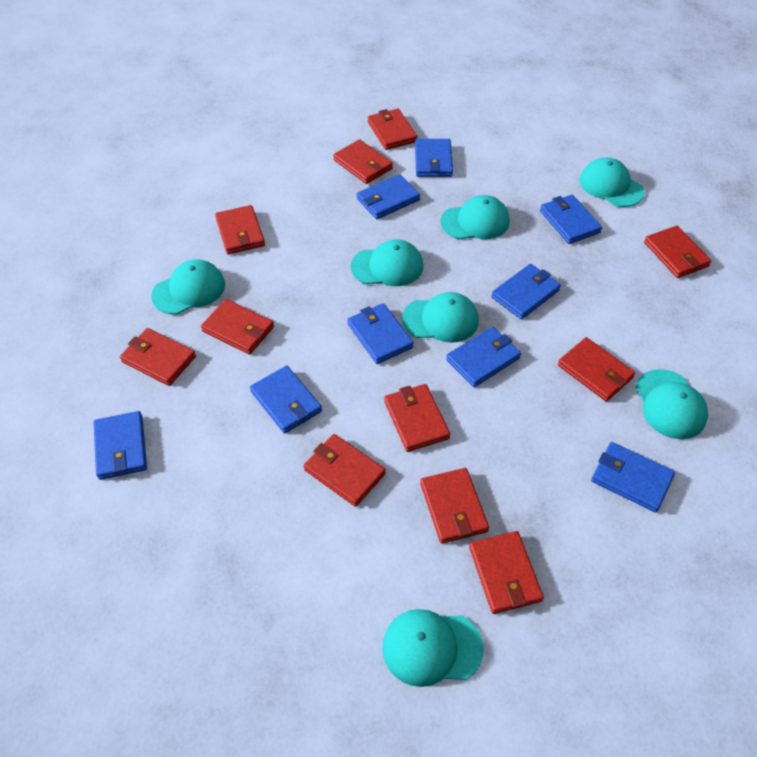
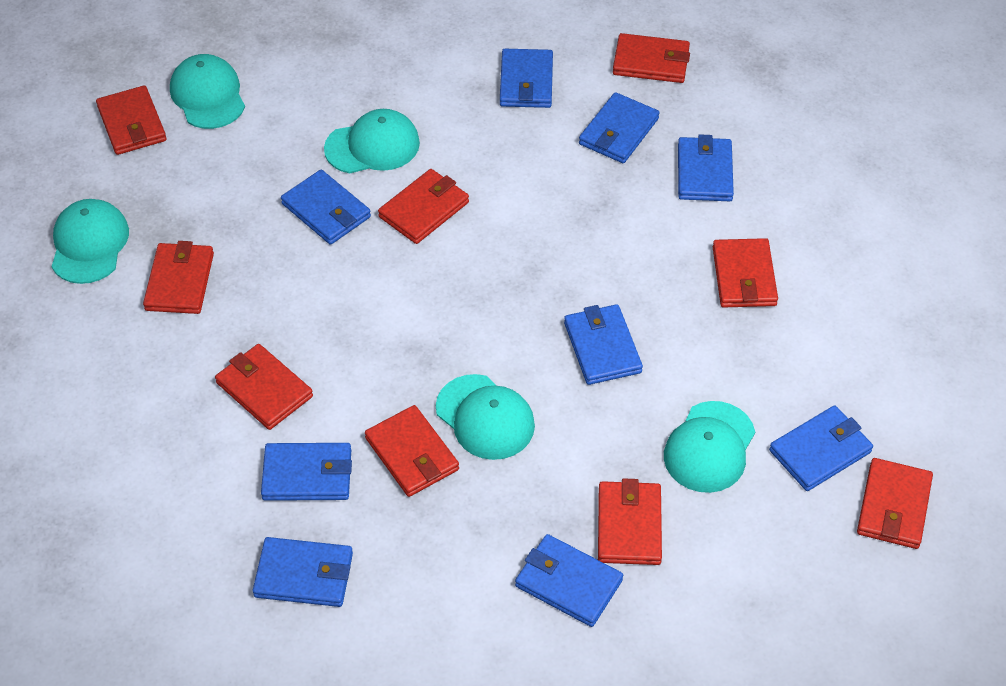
red wallet: 11 -> 9
turquoise cap: 7 -> 5

